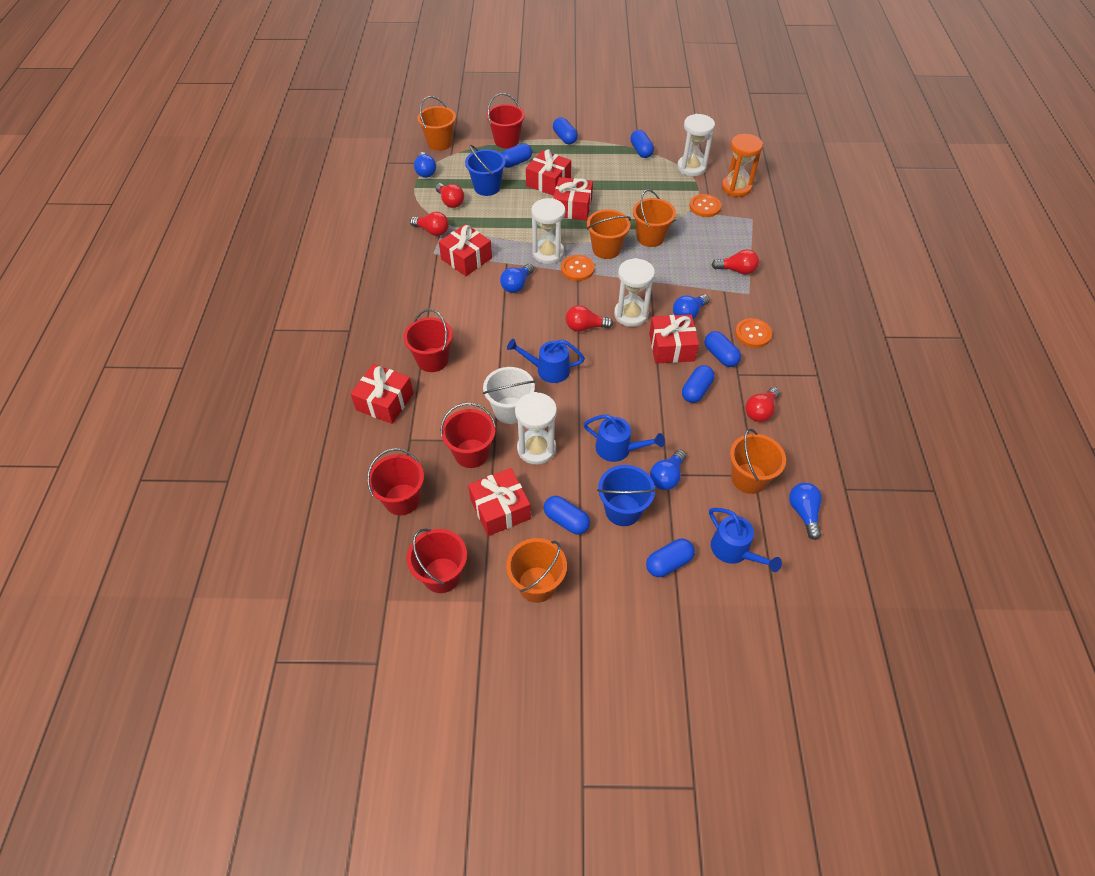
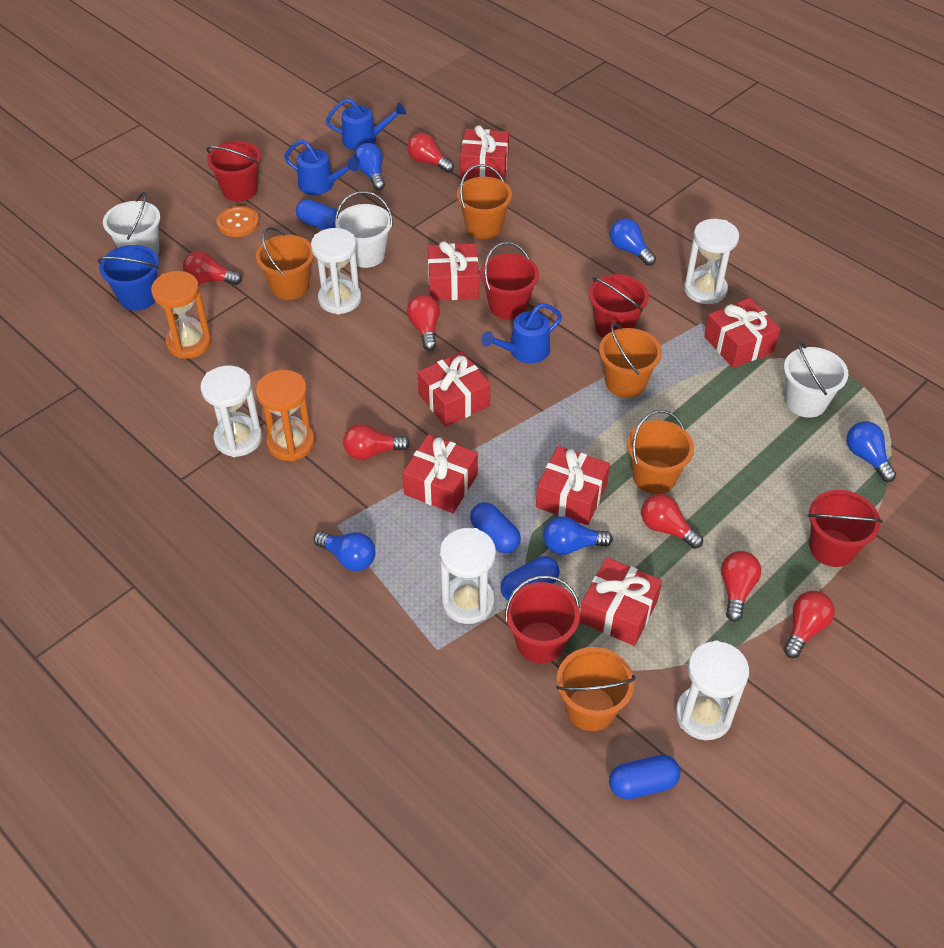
blue bucket: 2 -> 1
blue capsule: 7 -> 4
orange button: 3 -> 1
orange hourglass: 1 -> 2
red gift: 6 -> 7
red light bulb: 5 -> 7
white bucket: 1 -> 3
white hourglass: 4 -> 5

